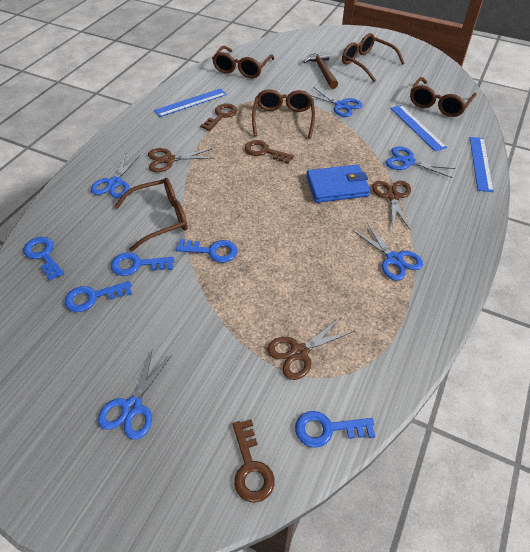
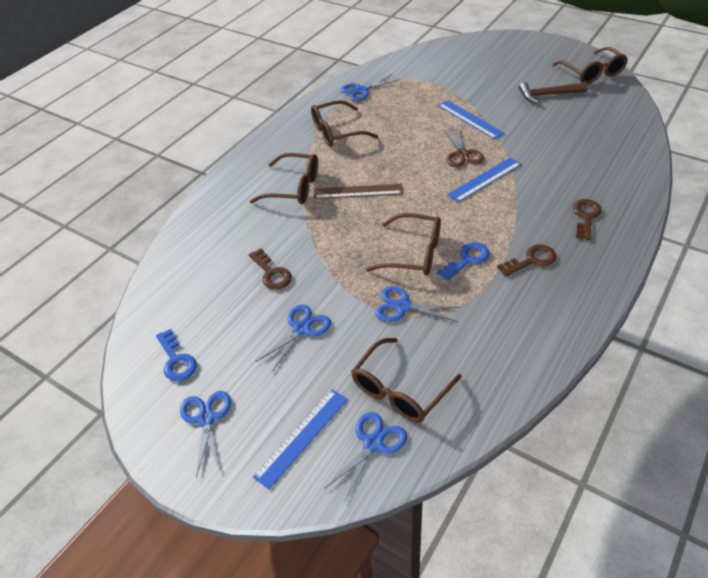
blue key: 5 -> 2
blue wallet: 1 -> 0
brown ruler: 0 -> 1
brown scissors: 3 -> 1

